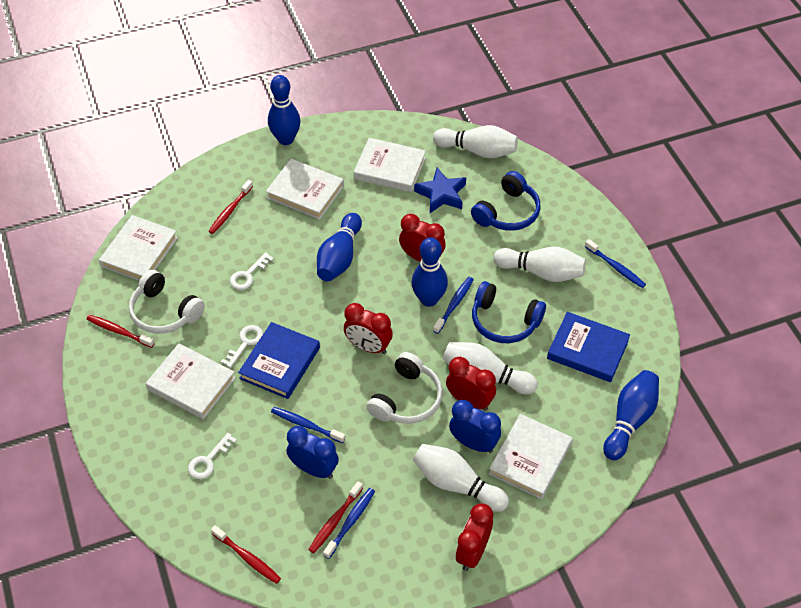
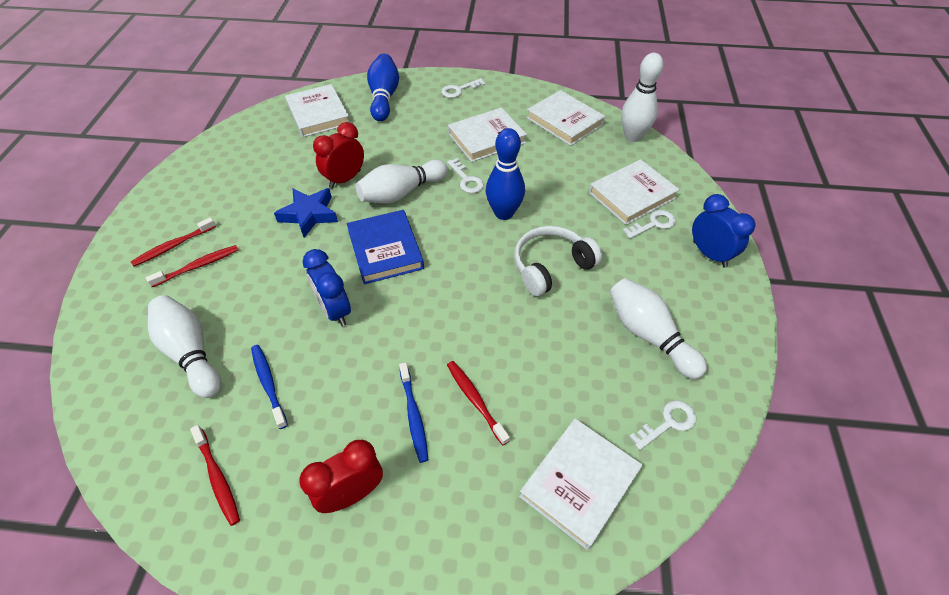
blue book: 2 -> 1
blue bowling pin: 4 -> 2
blue headphones: 2 -> 0
blue toothbrush: 4 -> 2
red clock: 4 -> 2
white headphones: 2 -> 1
white key: 3 -> 4

